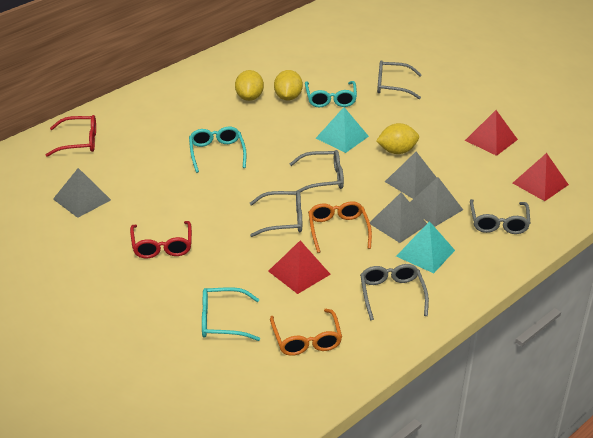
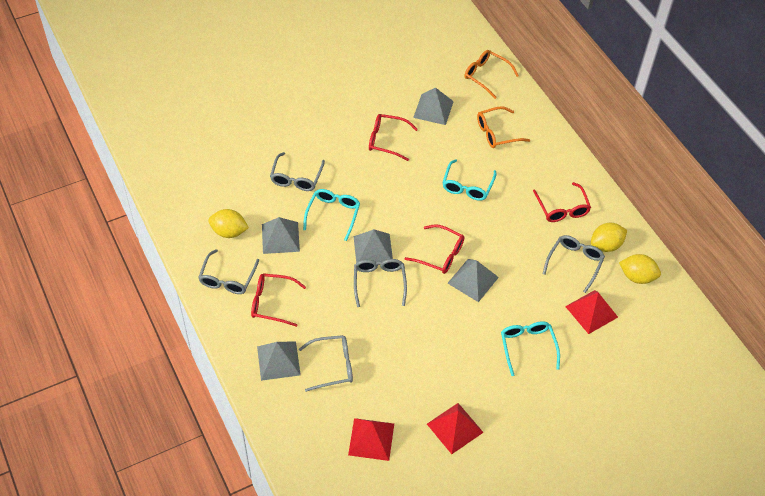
grey pyramid: 4 -> 5
red glasses: 2 -> 4
turquoise pyramid: 2 -> 0

